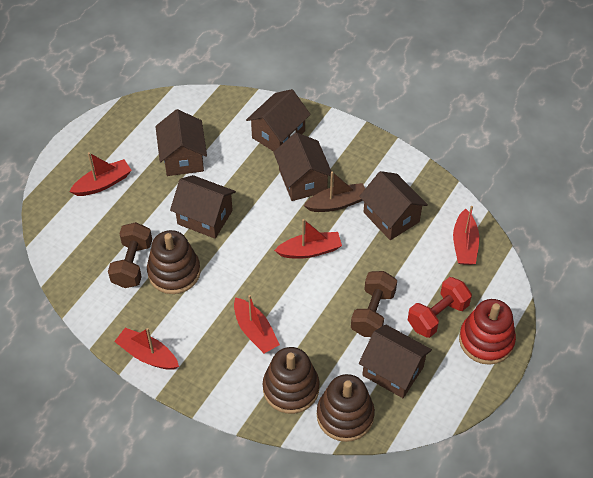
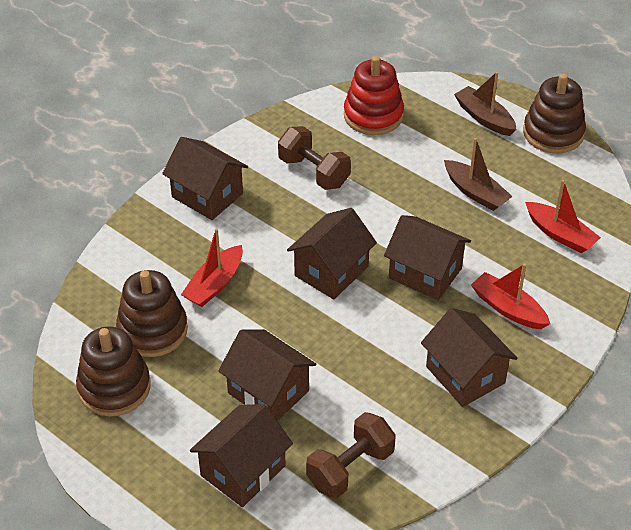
brown boat: 1 -> 2
red boat: 5 -> 3
red dumbbell: 1 -> 0

